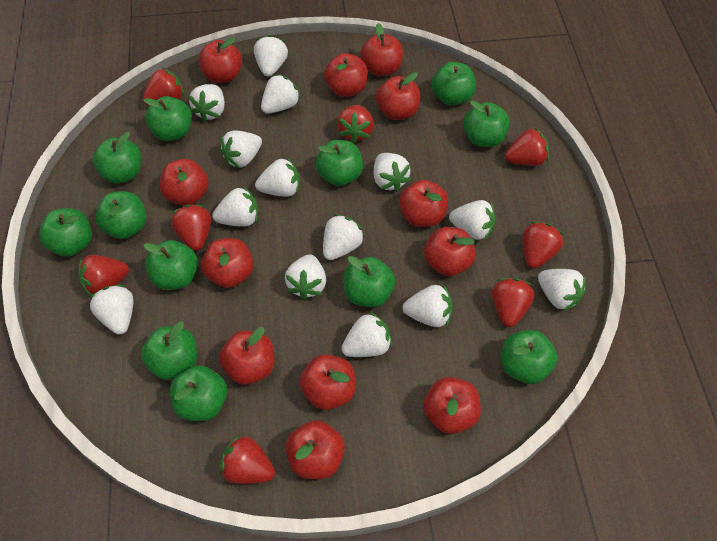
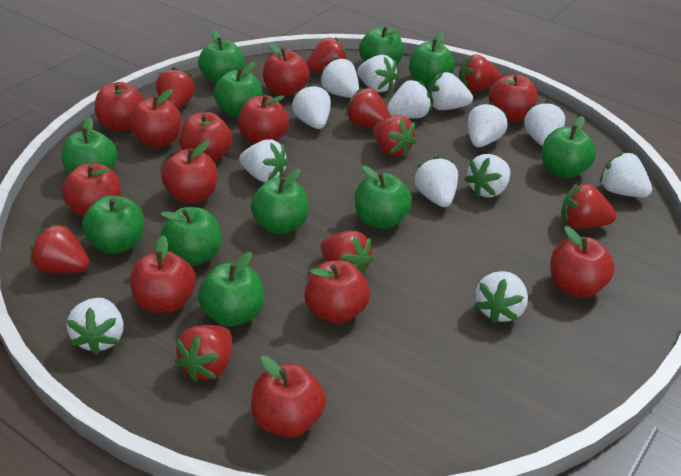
green apple: 12 -> 11
red strawberry: 8 -> 9
white strawberry: 14 -> 13

